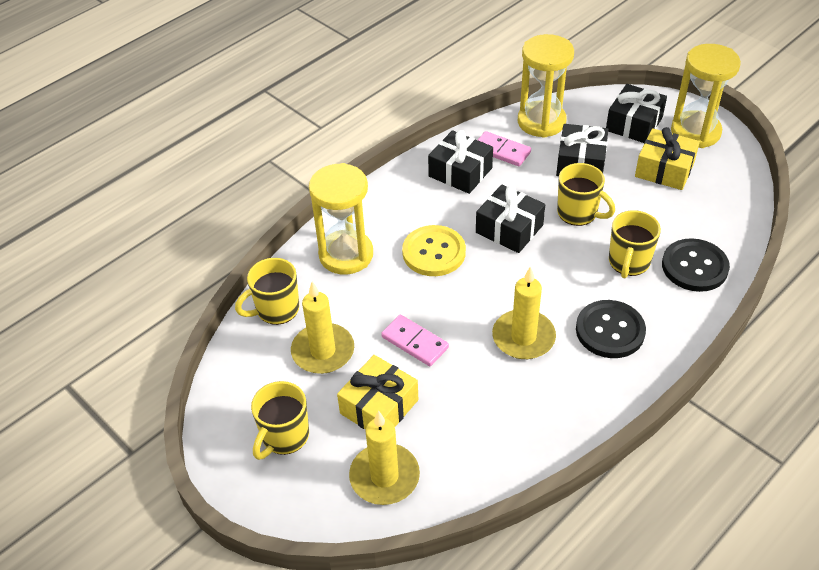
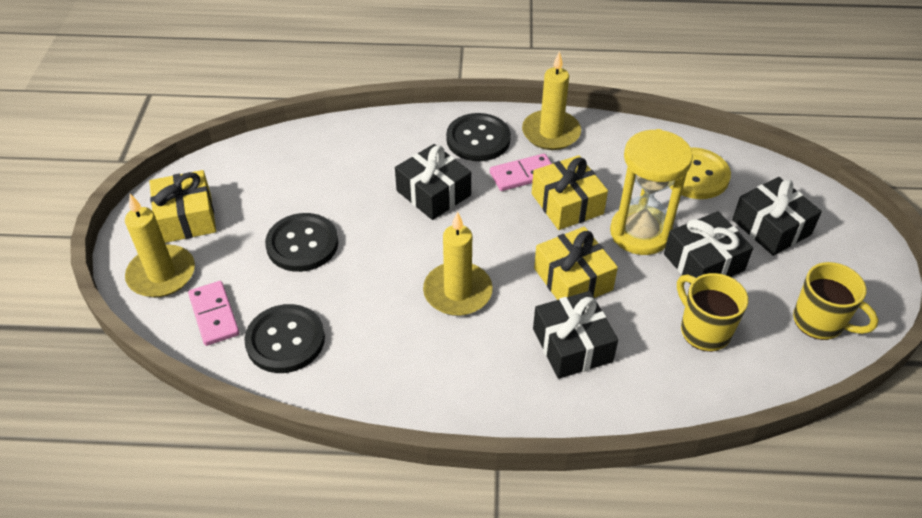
black button: 2 -> 3
yellow gift: 2 -> 3
yellow hourglass: 3 -> 1
yellow mug: 4 -> 2

